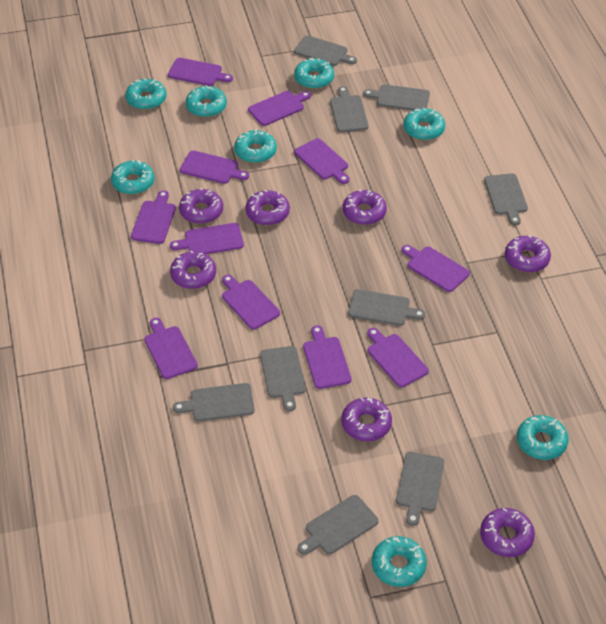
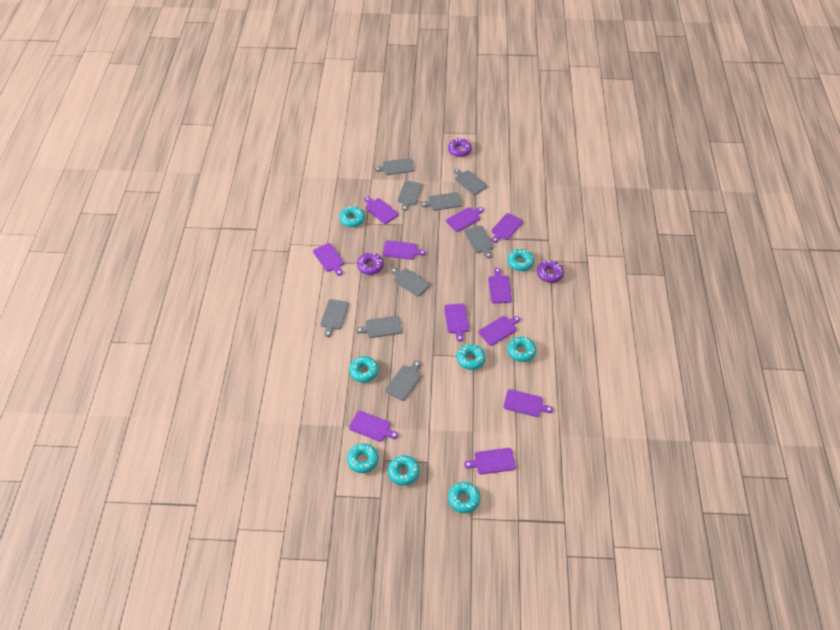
purple donut: 7 -> 3

